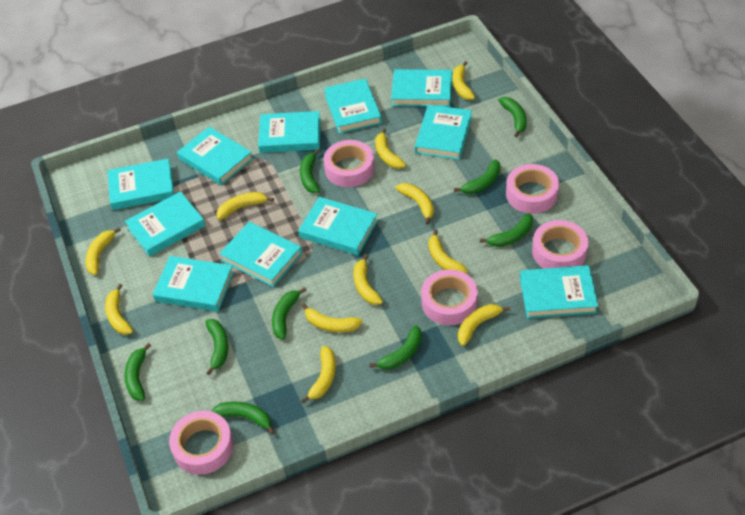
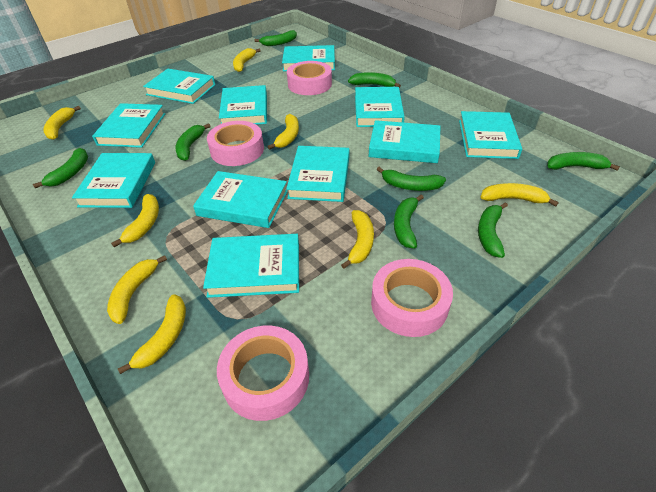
green banana: 9 -> 8
pink tape: 5 -> 4
yellow banana: 11 -> 8

